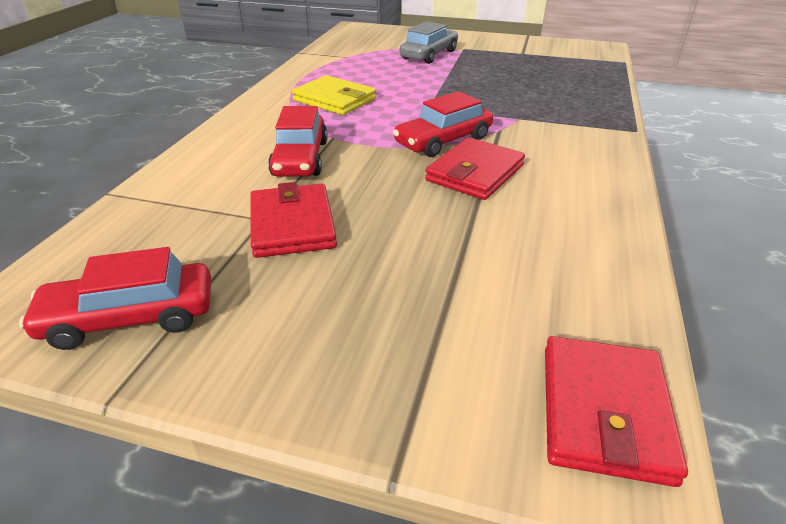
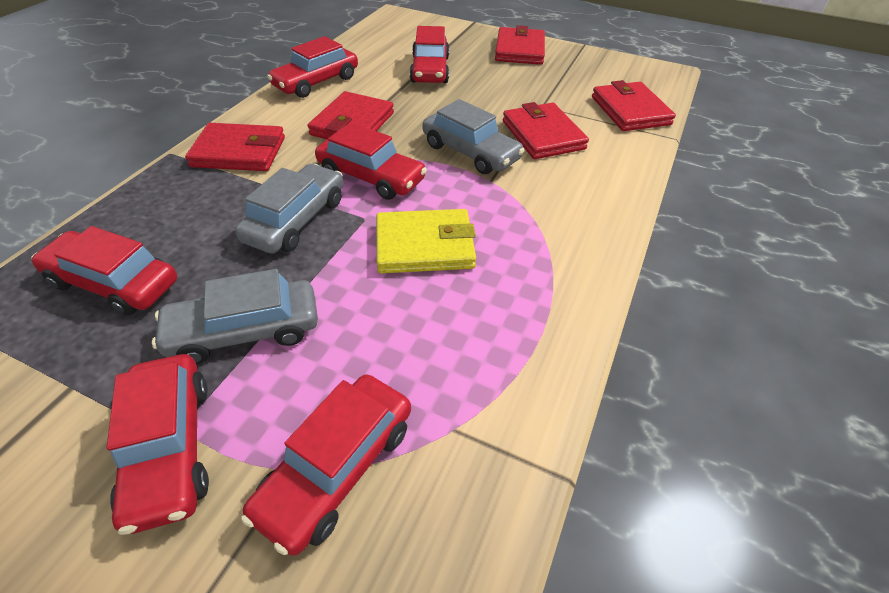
grey car: 1 -> 3
red car: 3 -> 6
red wallet: 3 -> 5

